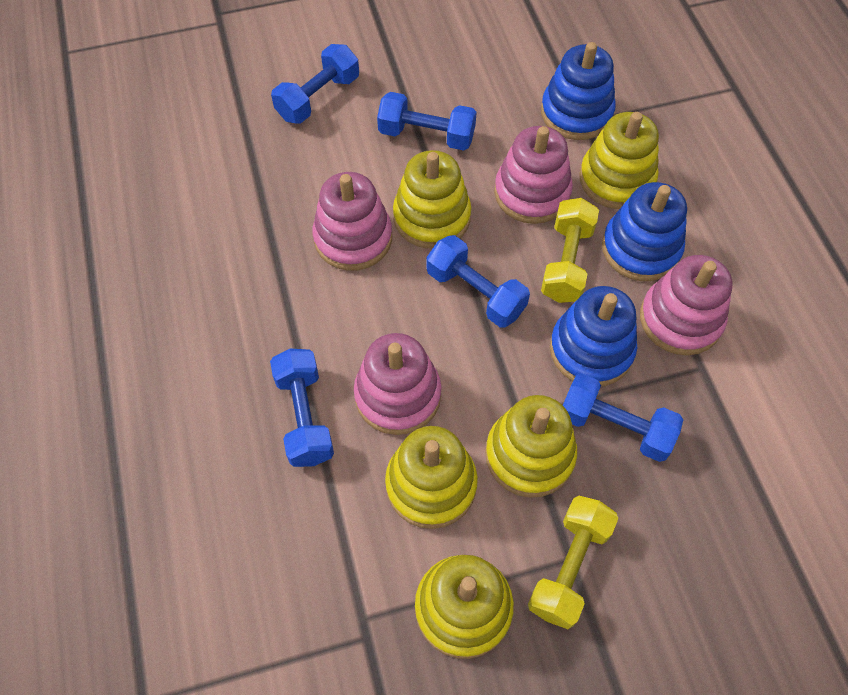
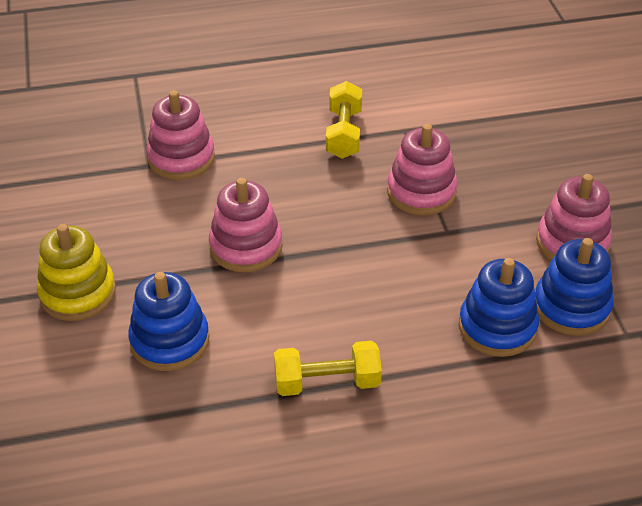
blue dumbbell: 5 -> 0
yellow stacking toy: 5 -> 1

